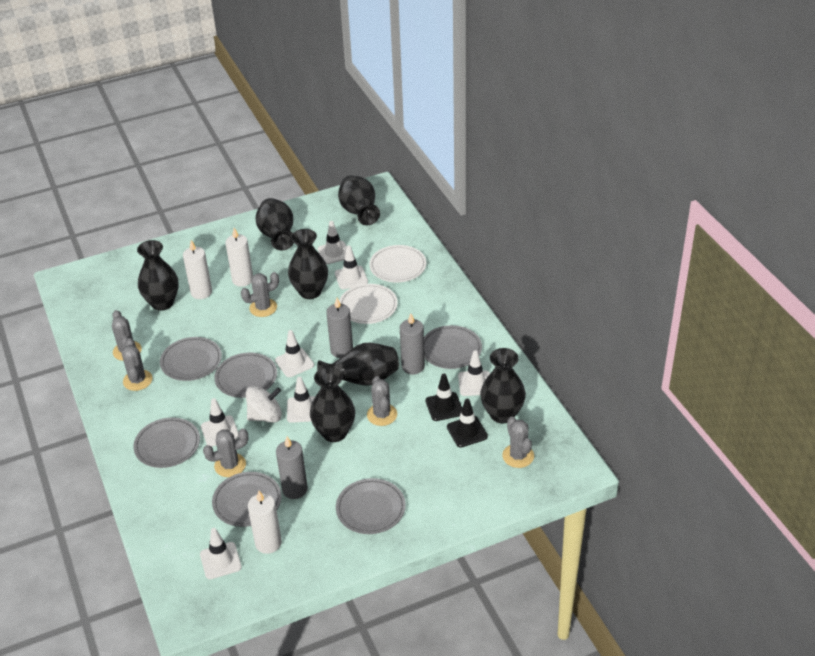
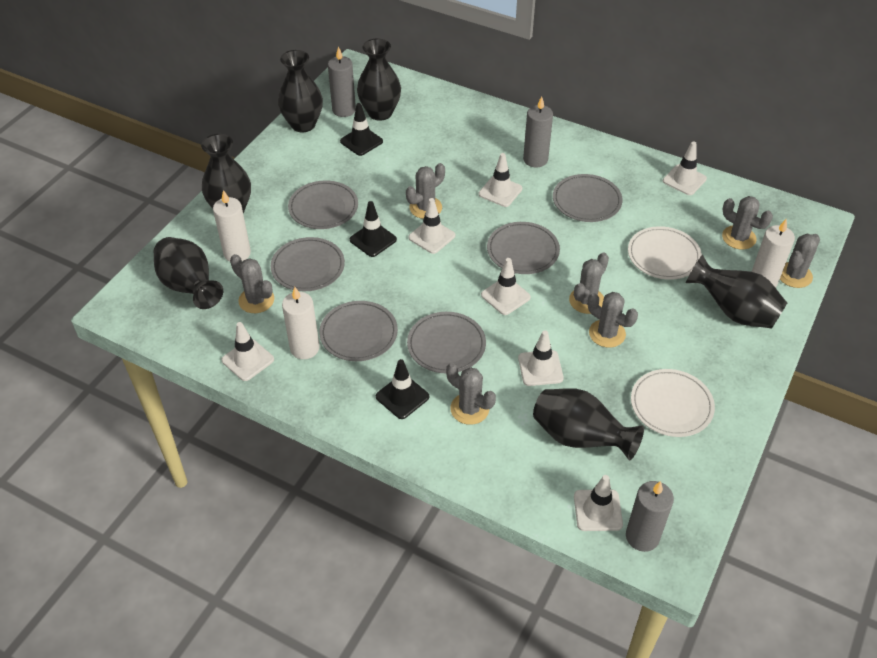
black traffic cone: 2 -> 3
black vase: 7 -> 6
grey cactus: 6 -> 7
white spinning top: 1 -> 0

